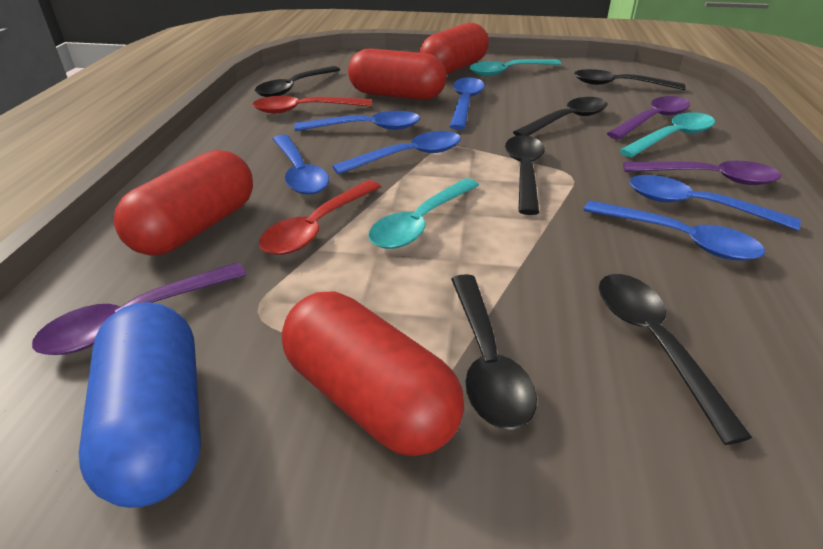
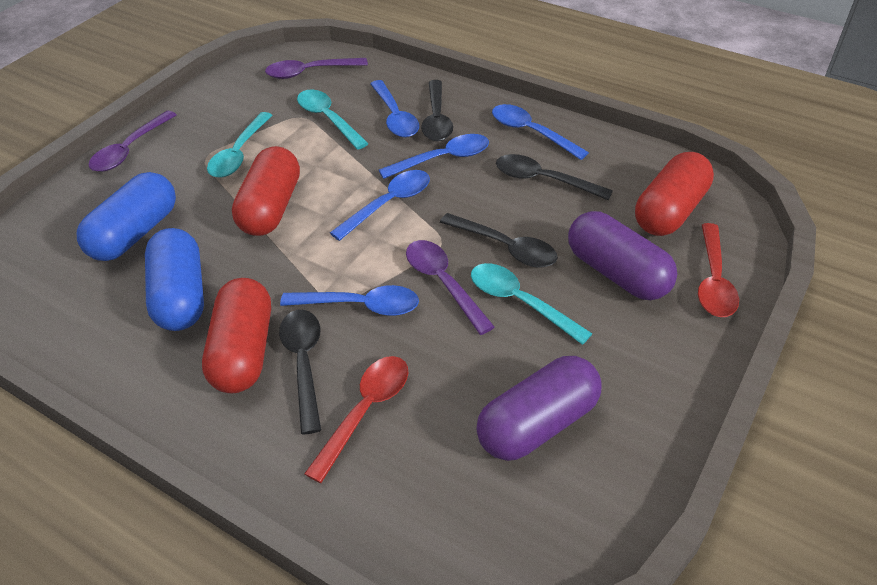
black spoon: 6 -> 4
blue capsule: 1 -> 2
blue spoon: 6 -> 5
purple capsule: 0 -> 2
red capsule: 4 -> 3

